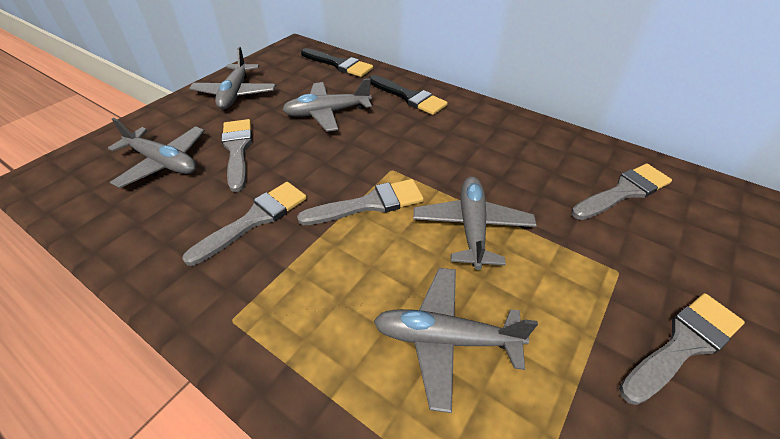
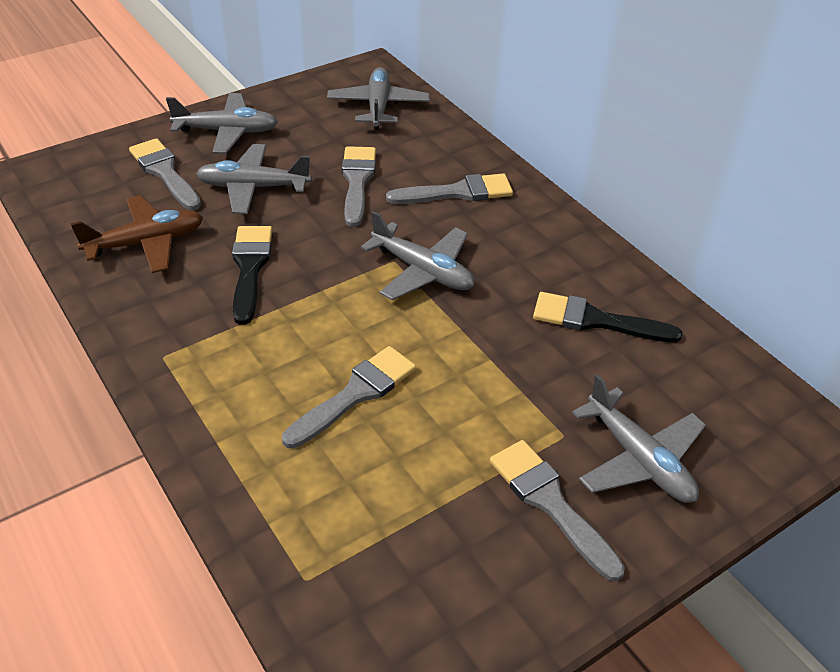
brown plane: 0 -> 1

